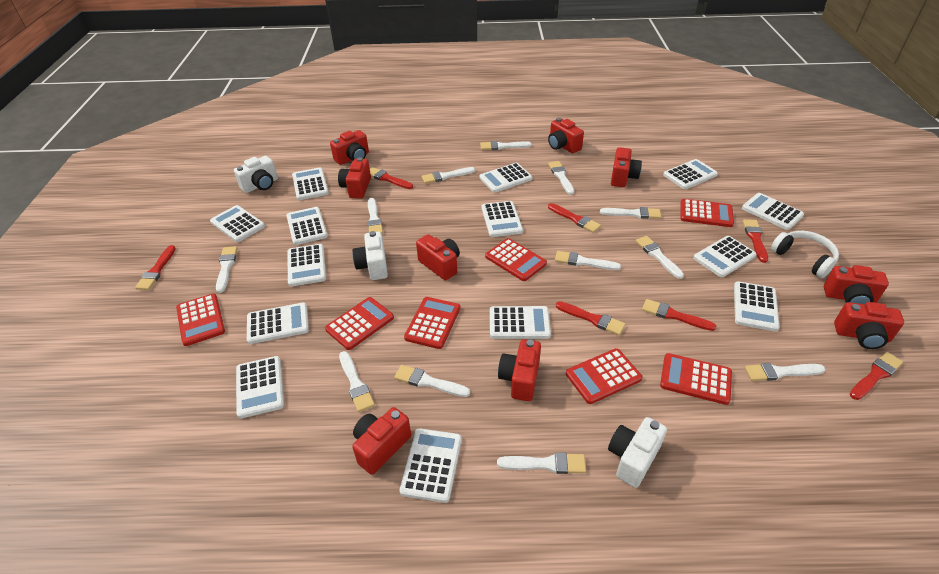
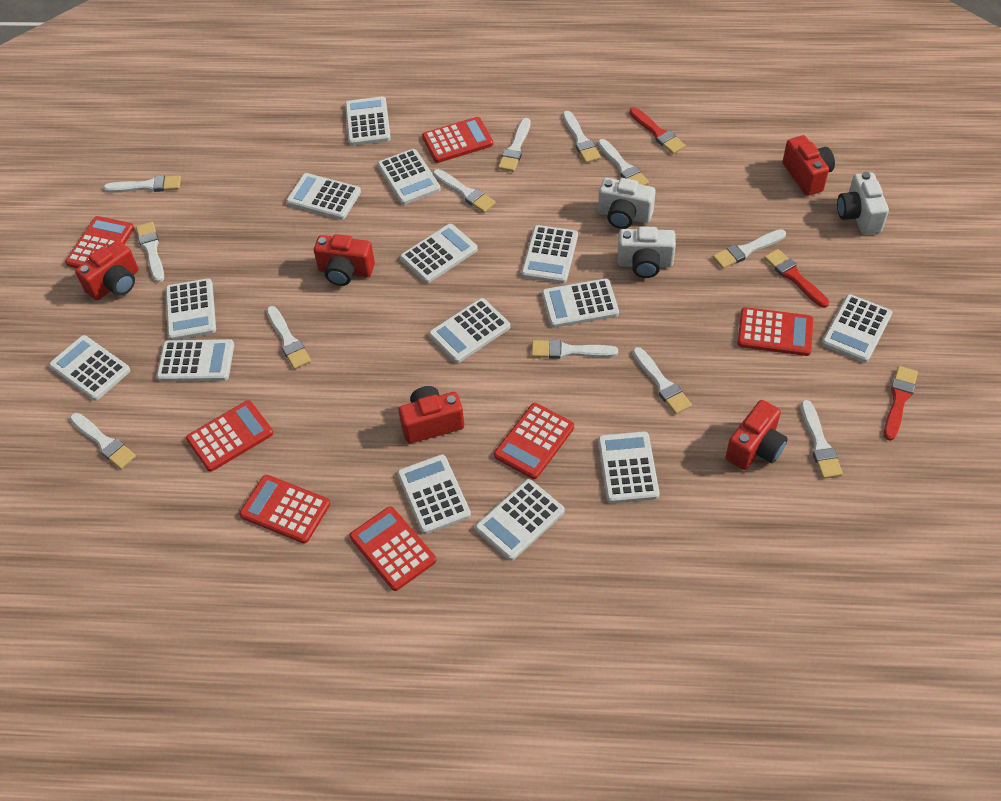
red brush: 7 -> 3
red camera: 9 -> 5
white headphones: 1 -> 0

